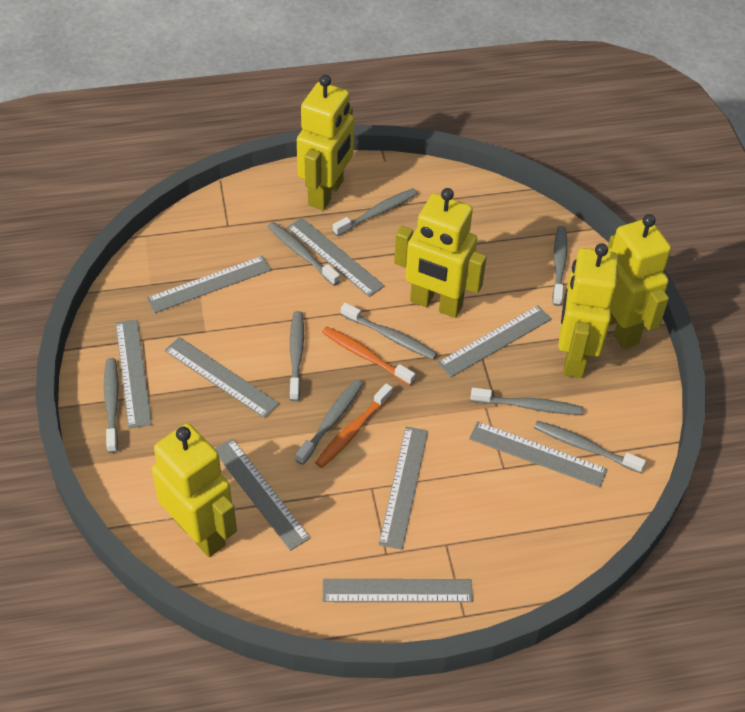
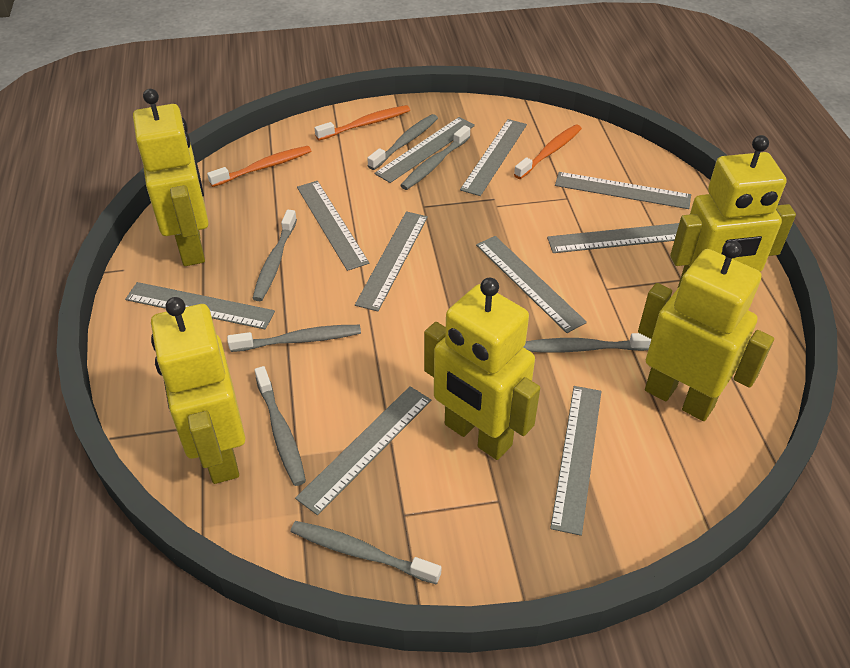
grey ruler: 9 -> 10
grey toothbrush: 9 -> 7
orange toothbrush: 2 -> 3

